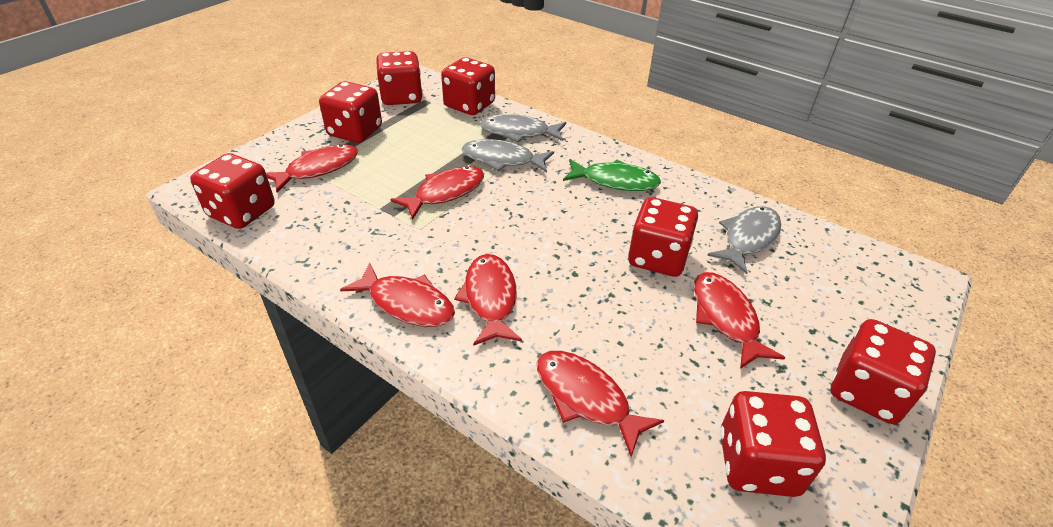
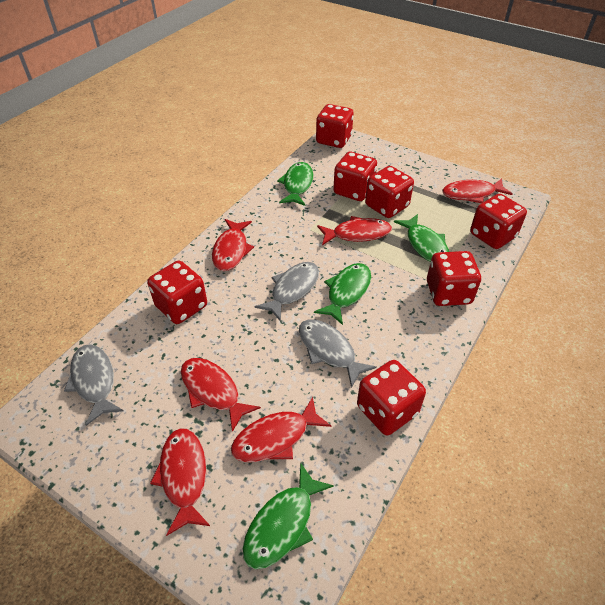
green fish: 1 -> 4

